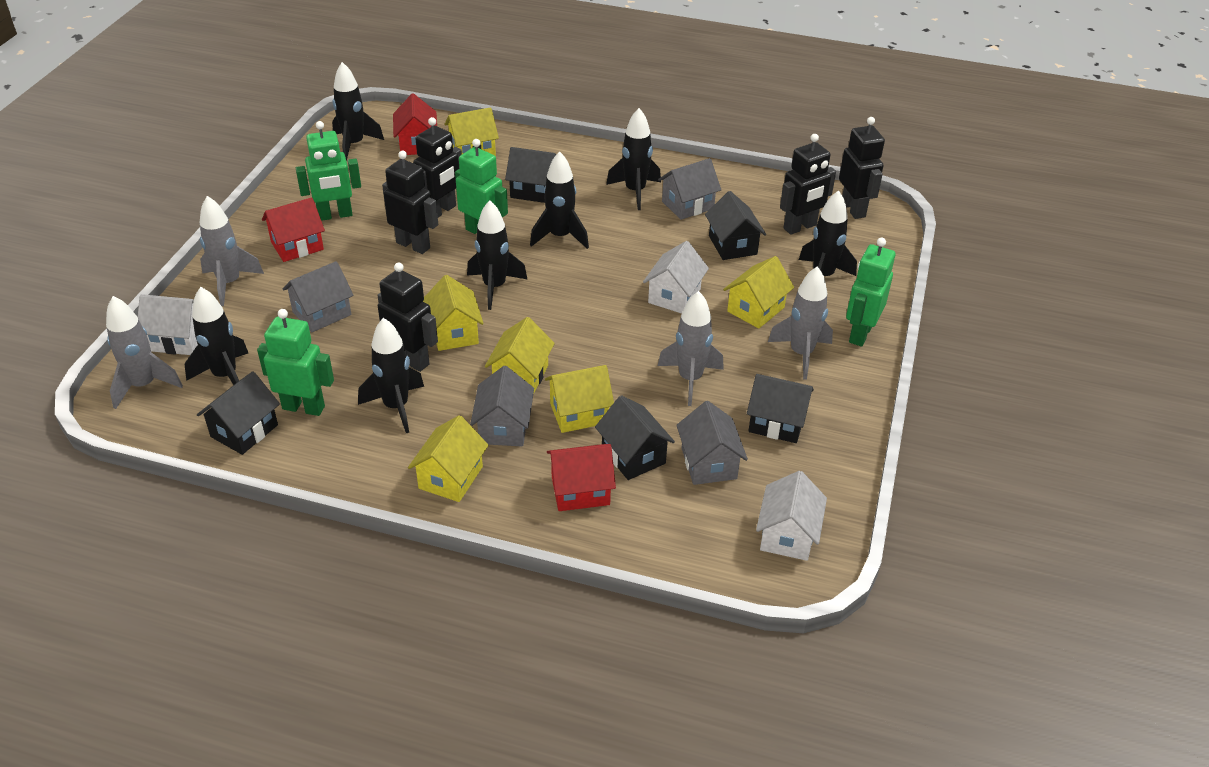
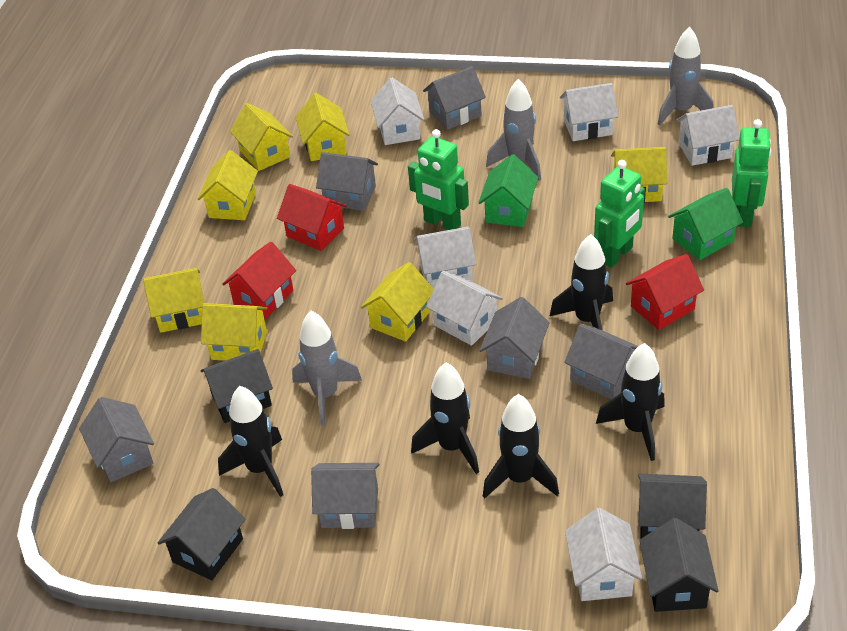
black house: 5 -> 4
black robot: 5 -> 0
black rocket: 7 -> 5
green house: 0 -> 2
green robot: 4 -> 3
grey house: 4 -> 6
grey rocket: 4 -> 3
white house: 3 -> 6
yellow house: 6 -> 7

